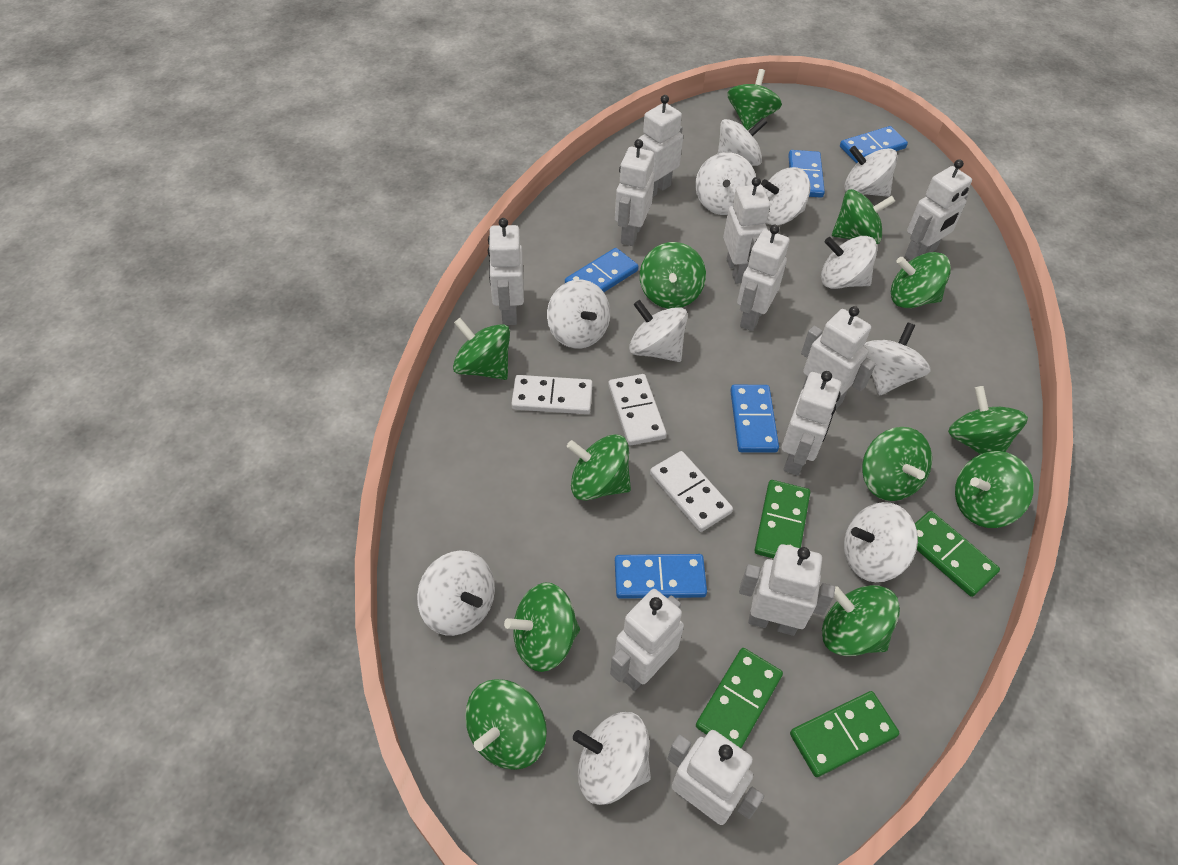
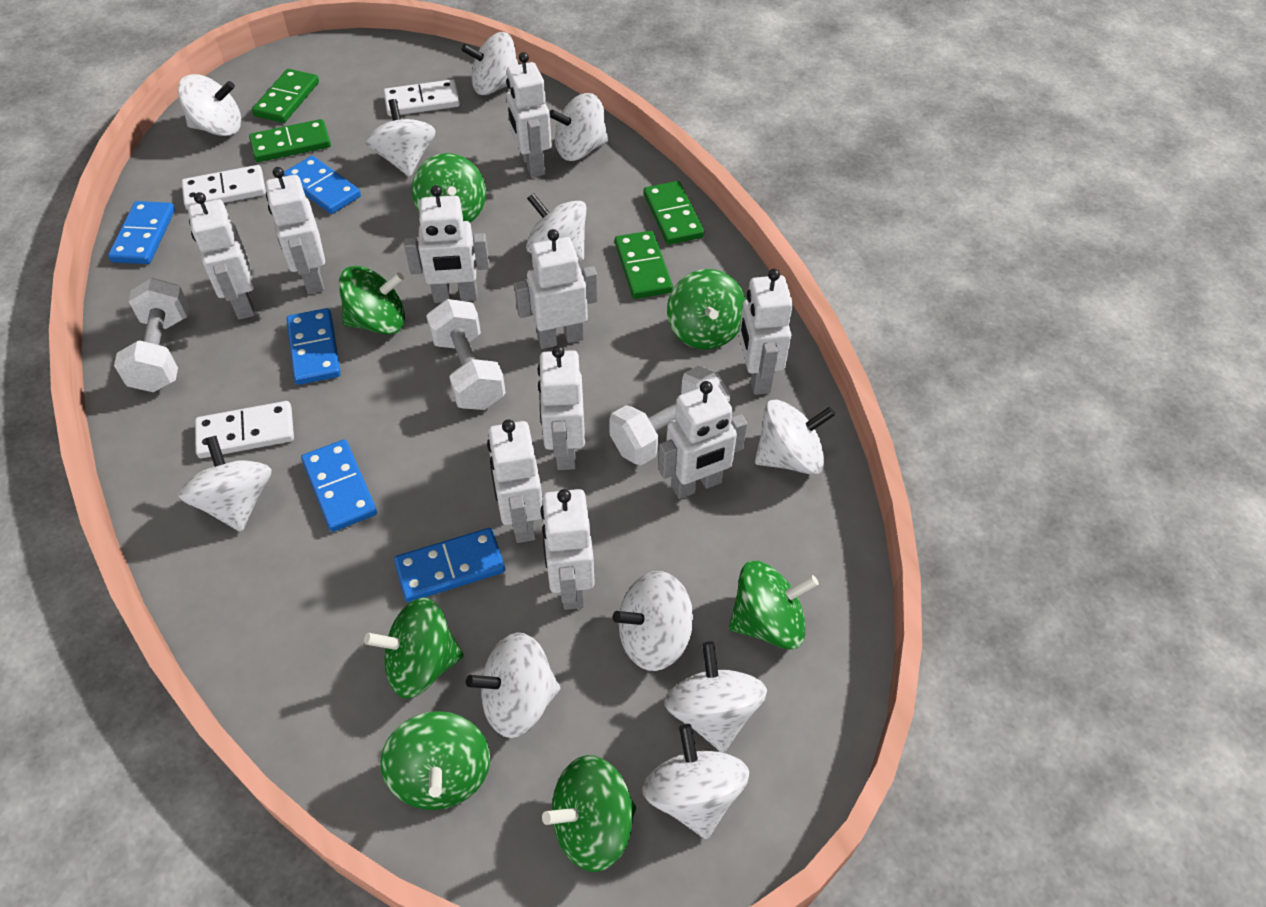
green spinning top: 12 -> 7
white dumbbell: 0 -> 3
white robot: 11 -> 10

